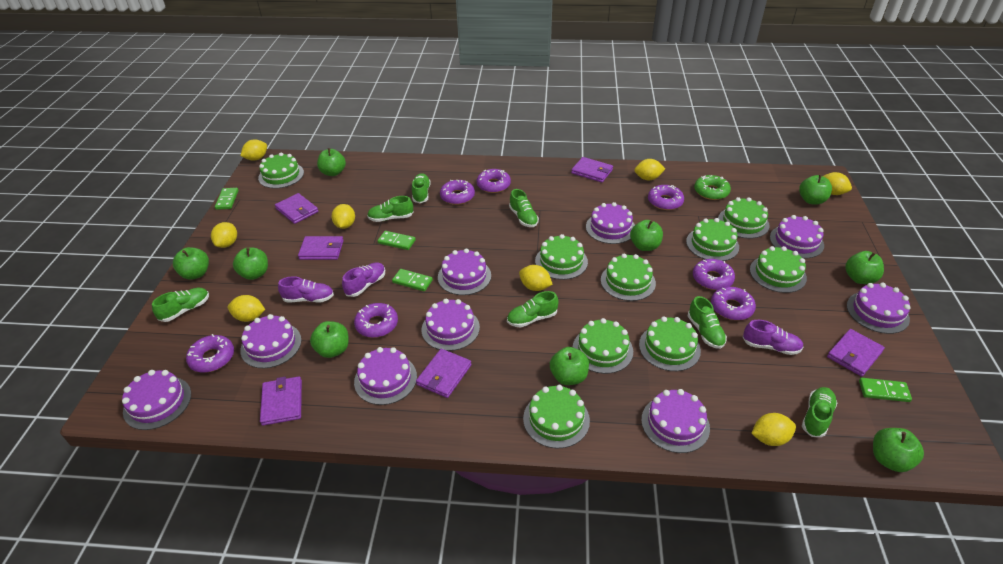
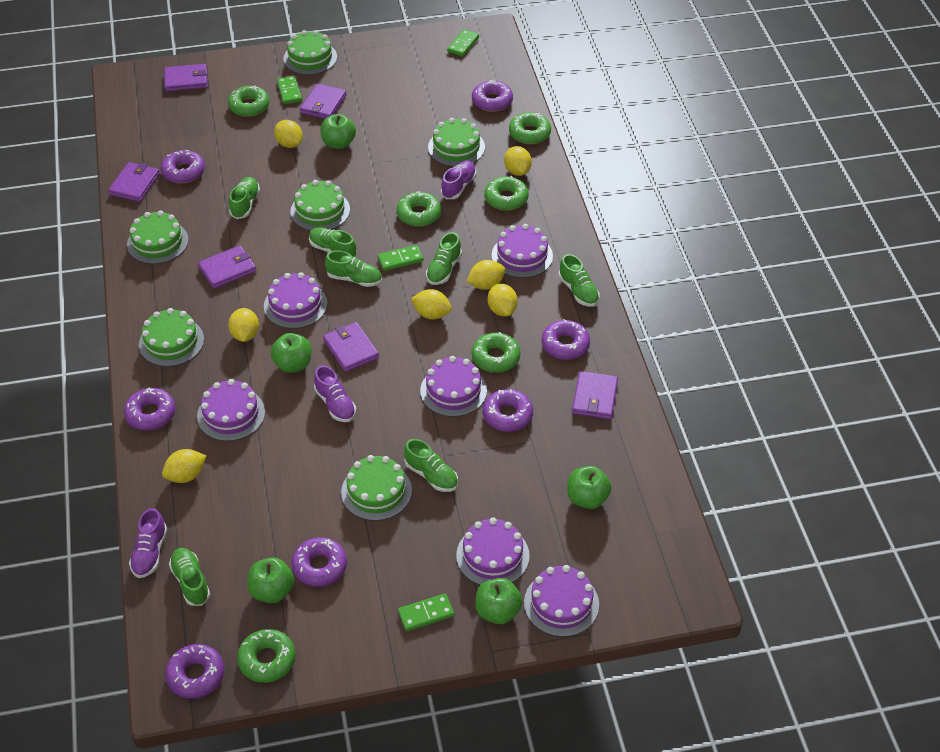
green apple: 9 -> 5
green cake: 9 -> 6
green donut: 1 -> 6
purple cake: 9 -> 6
yellow lemon: 8 -> 7

